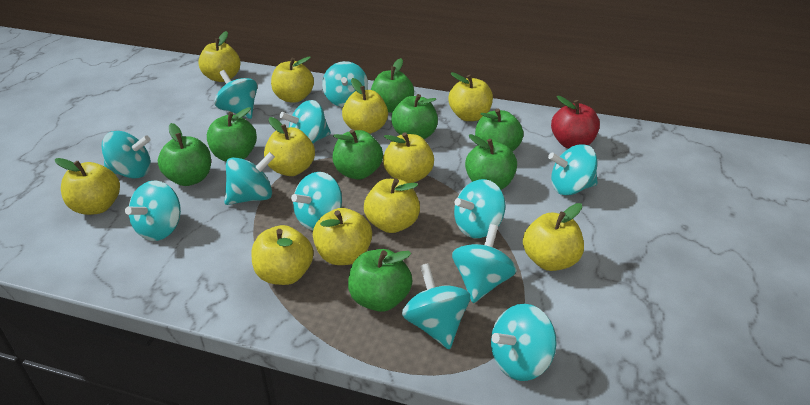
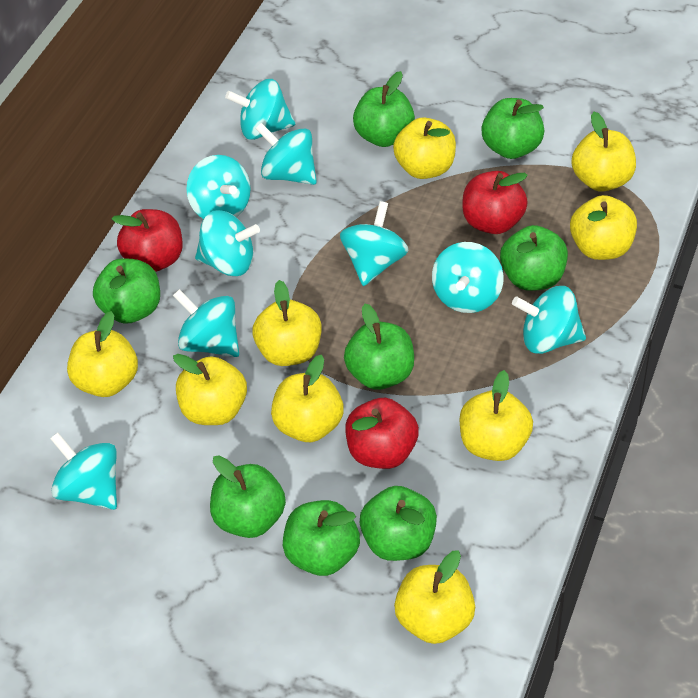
red apple: 1 -> 3
turquoise spinning top: 12 -> 9
yellow apple: 11 -> 9

